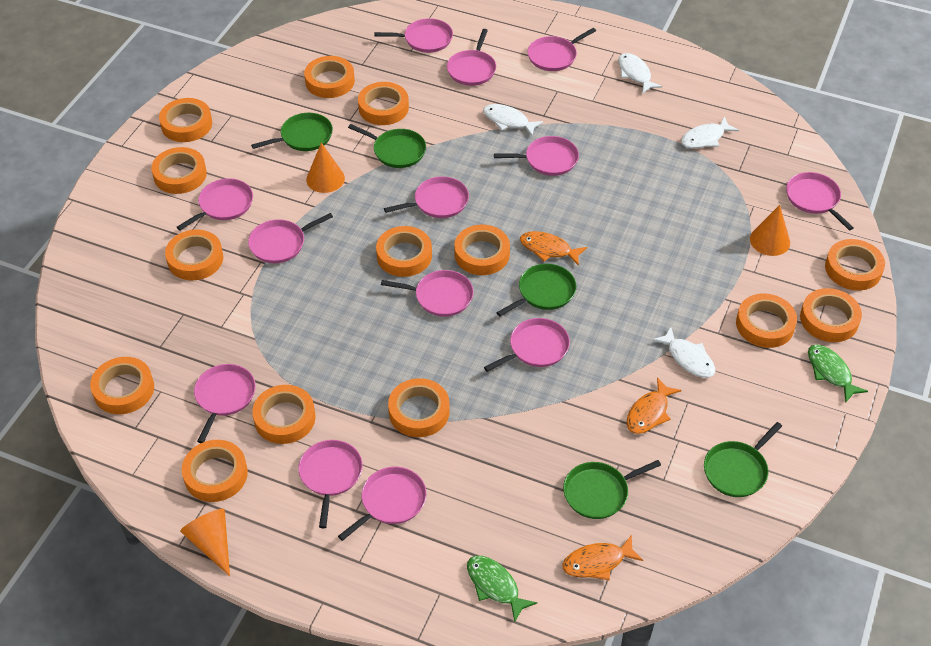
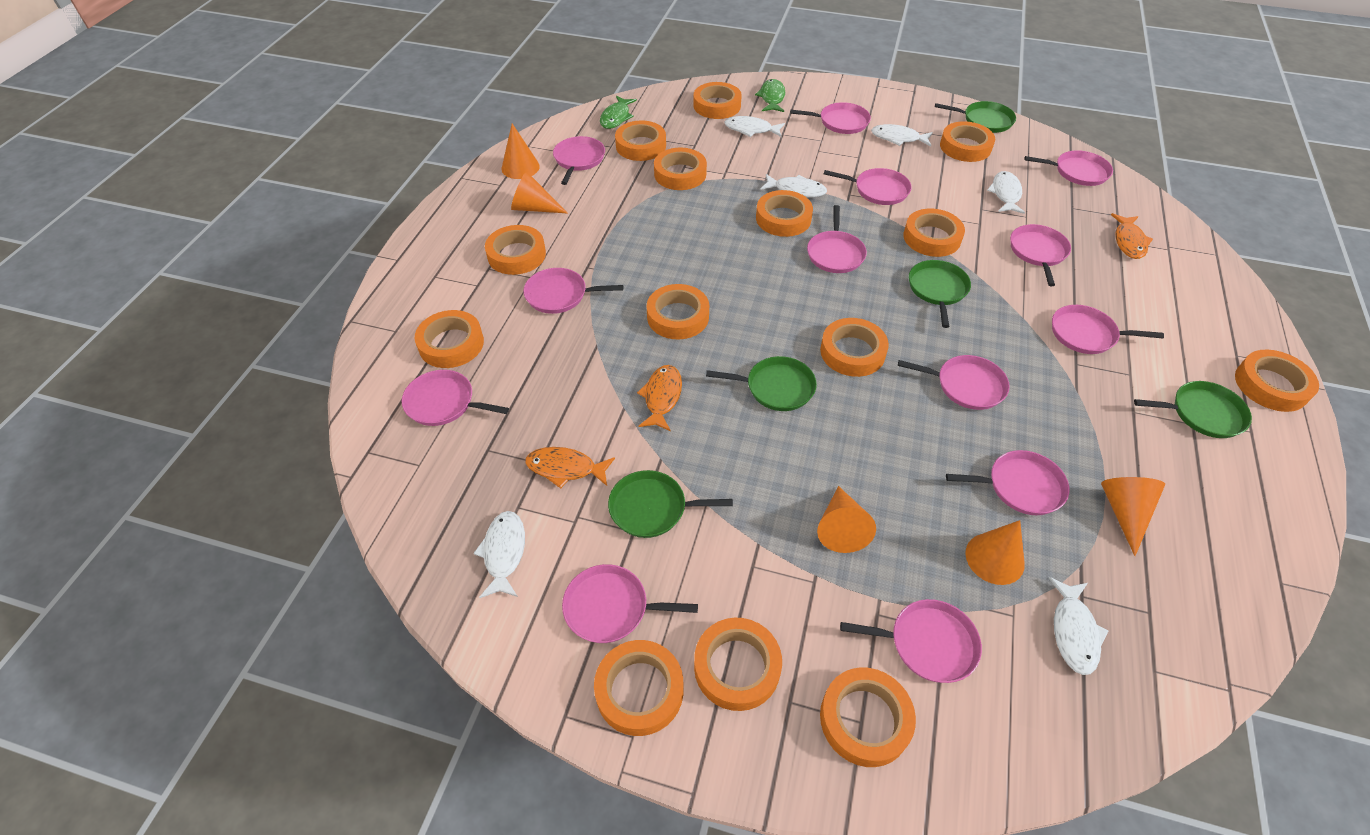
orange cone: 3 -> 5
white fish: 4 -> 6

